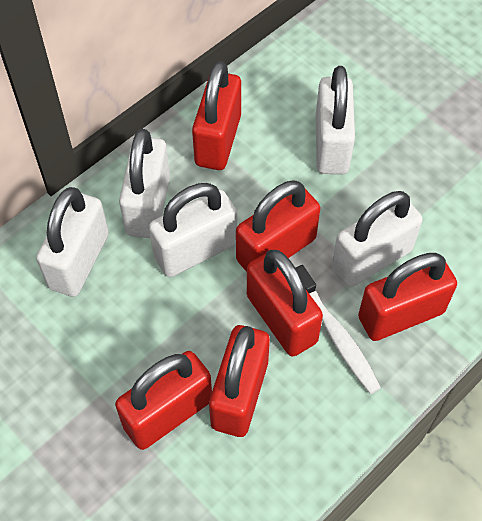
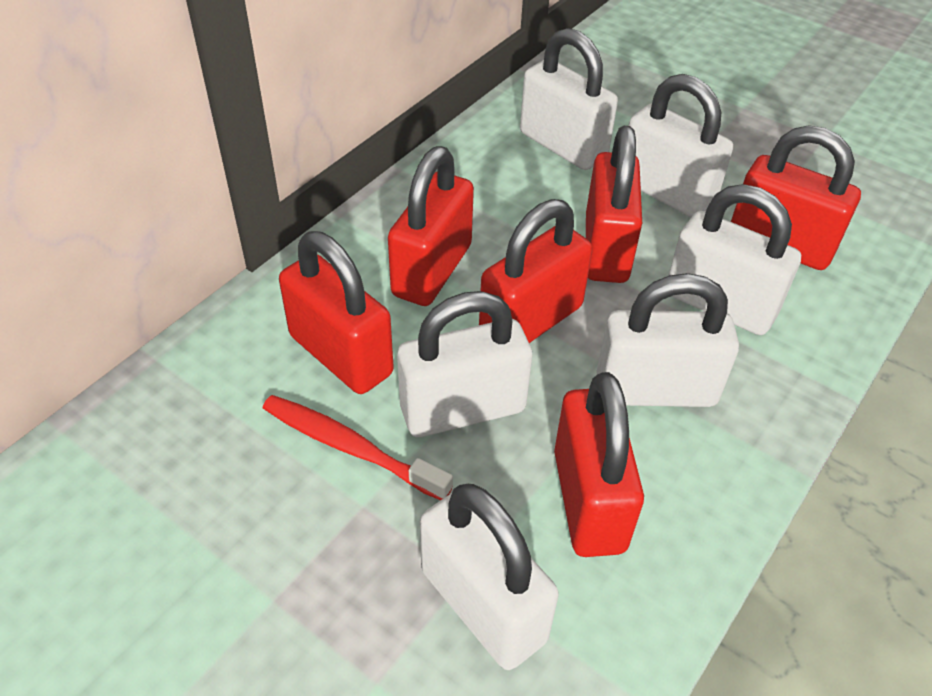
red toothbrush: 0 -> 1
white padlock: 5 -> 6
white toothbrush: 1 -> 0

